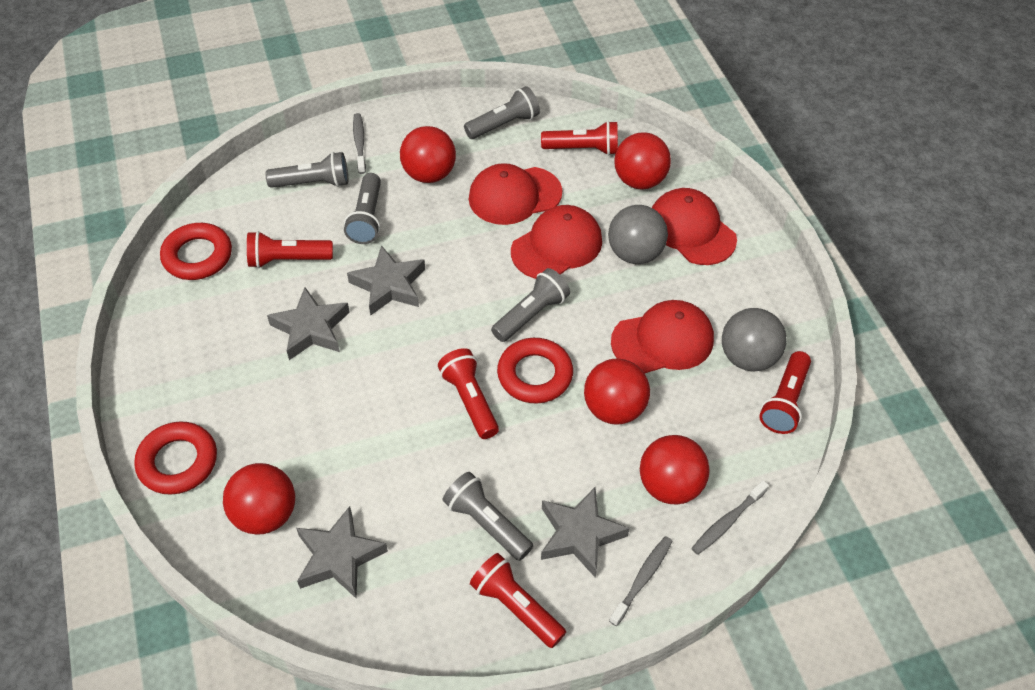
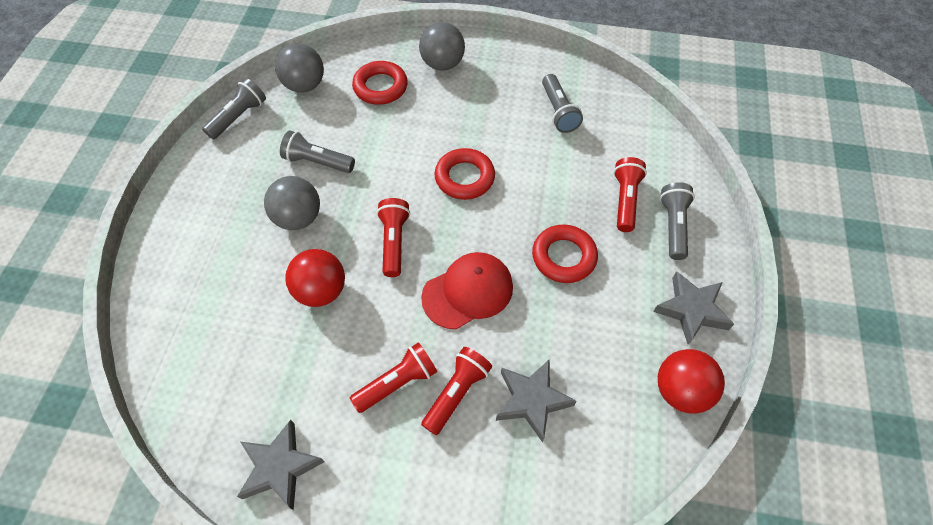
grey ball: 2 -> 3
grey flashlight: 5 -> 4
grey star: 4 -> 3
grey toothbrush: 3 -> 0
red ball: 5 -> 2
red cap: 4 -> 1
red flashlight: 5 -> 4

